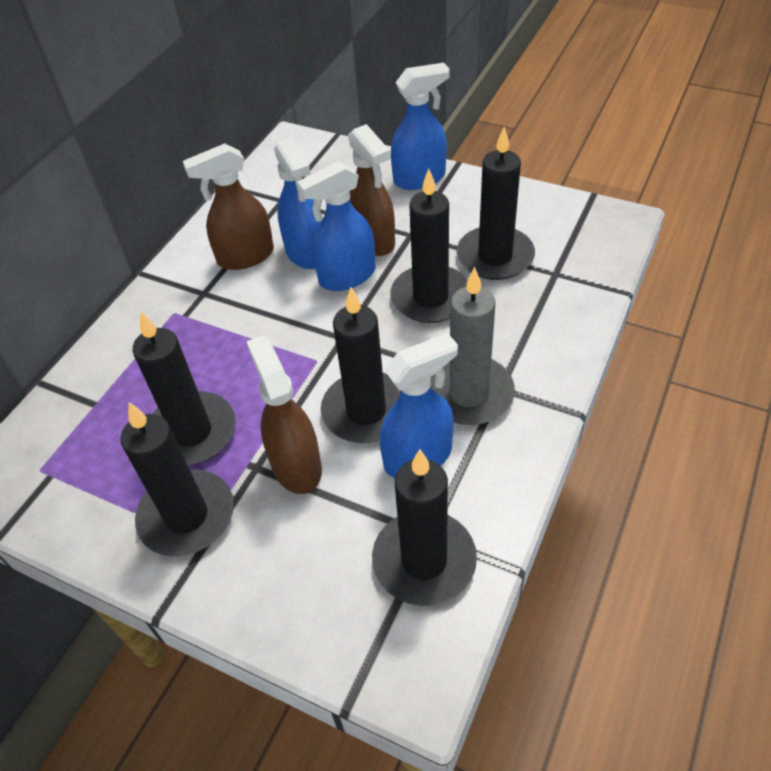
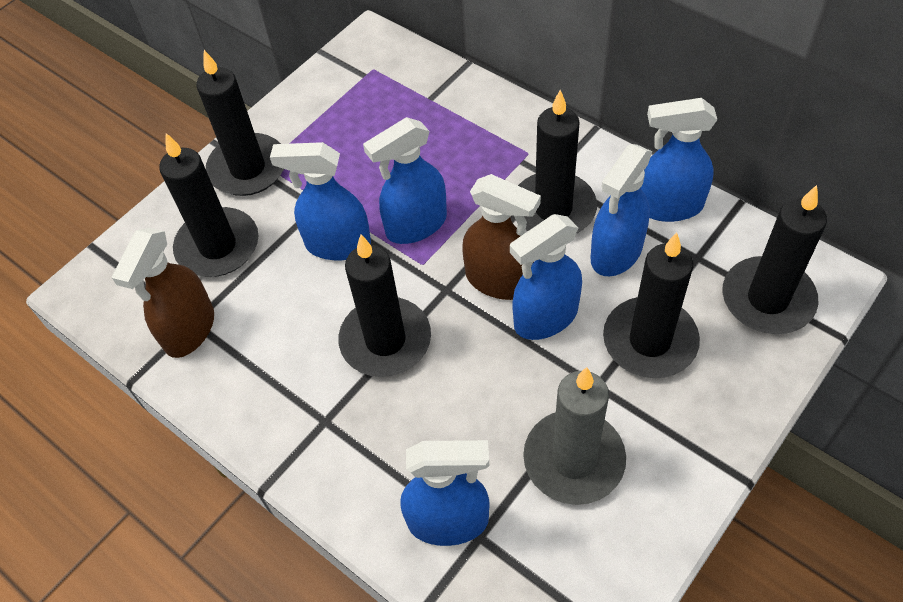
blue spray bottle: 4 -> 6
brown spray bottle: 3 -> 2

